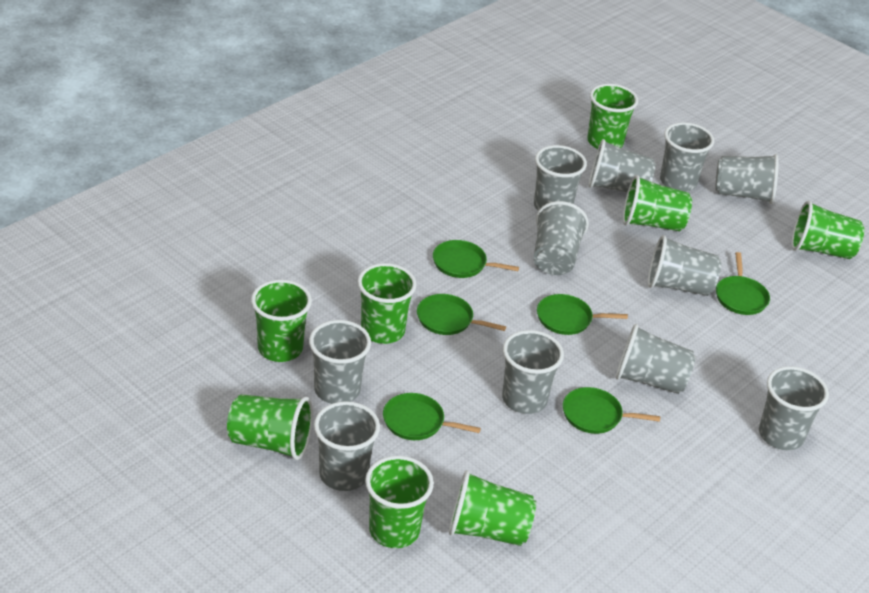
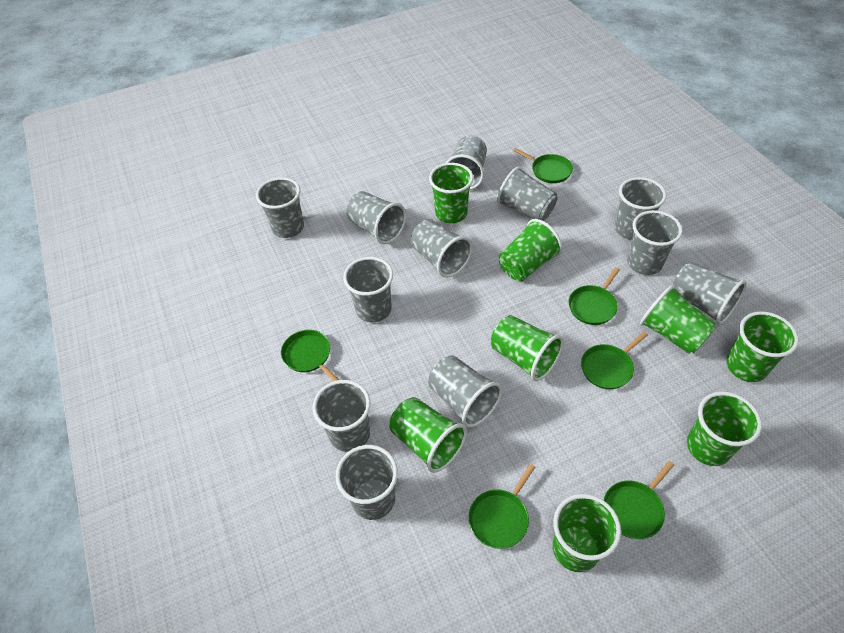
grey cup: 11 -> 12

